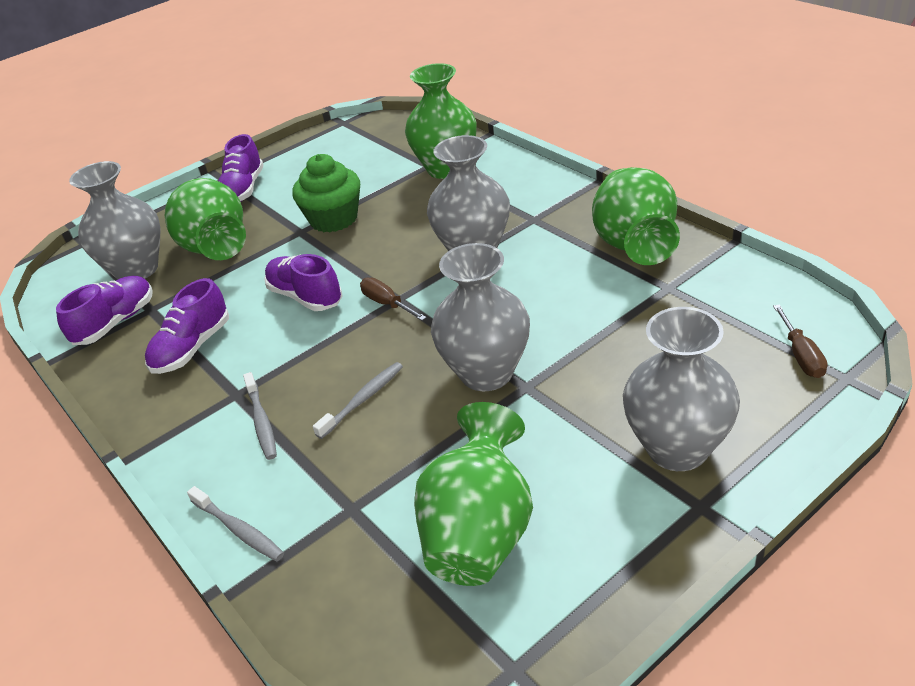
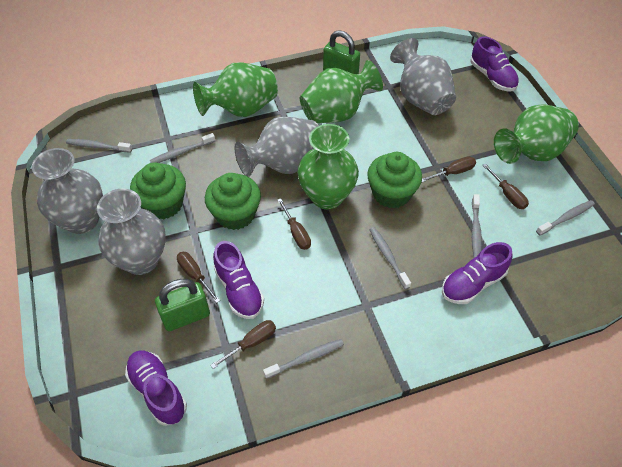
brown screwdriver: 2 -> 5
green cupcake: 1 -> 3
green padlock: 0 -> 2
grey toothbrush: 3 -> 6

